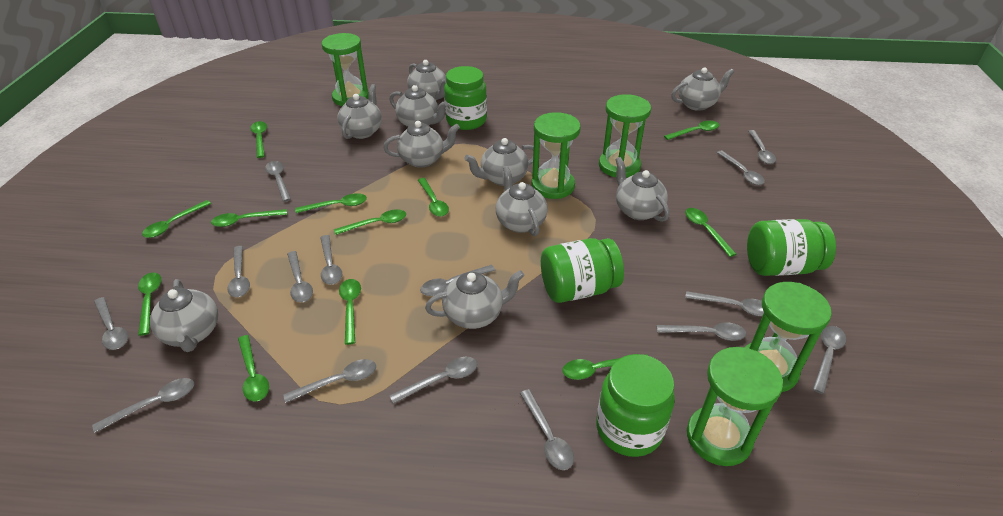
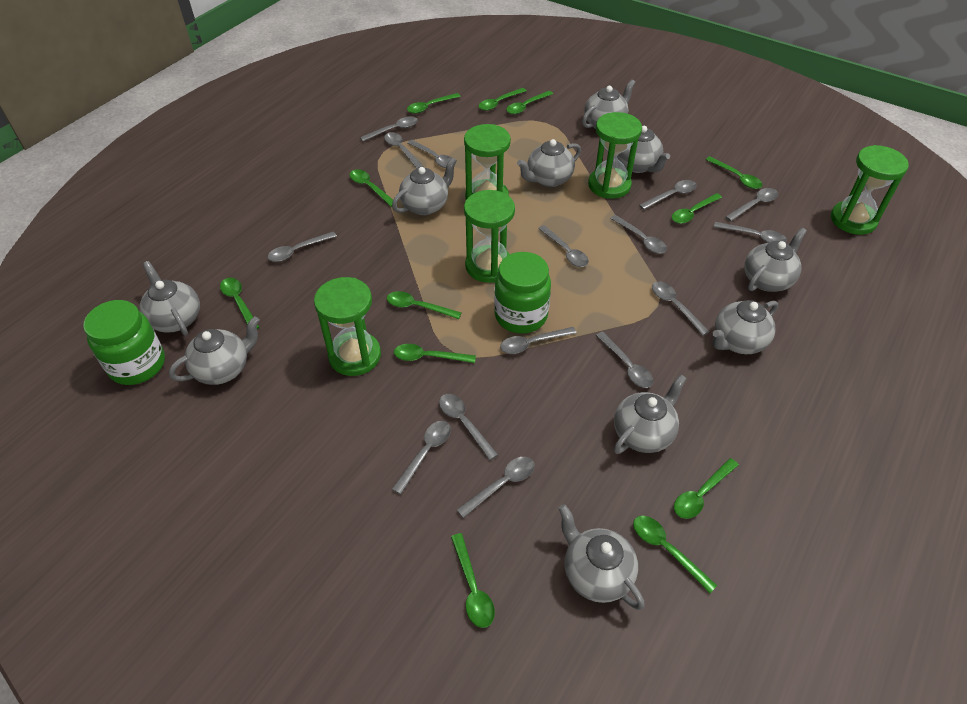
green jar: 4 -> 2

